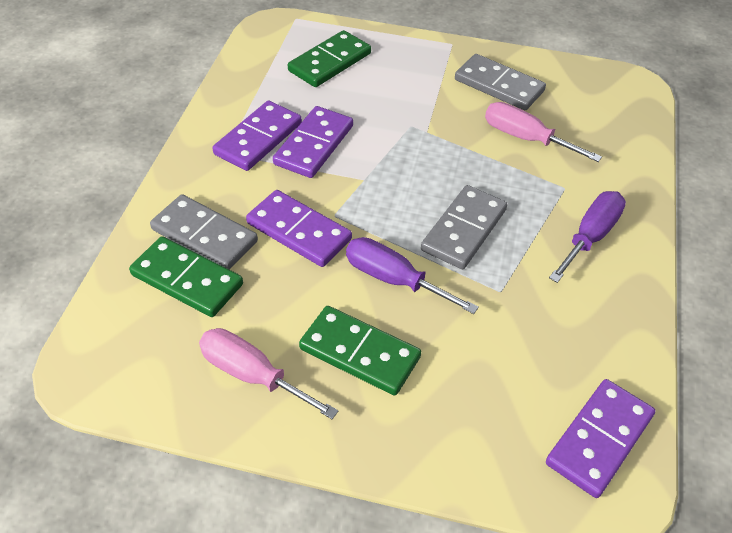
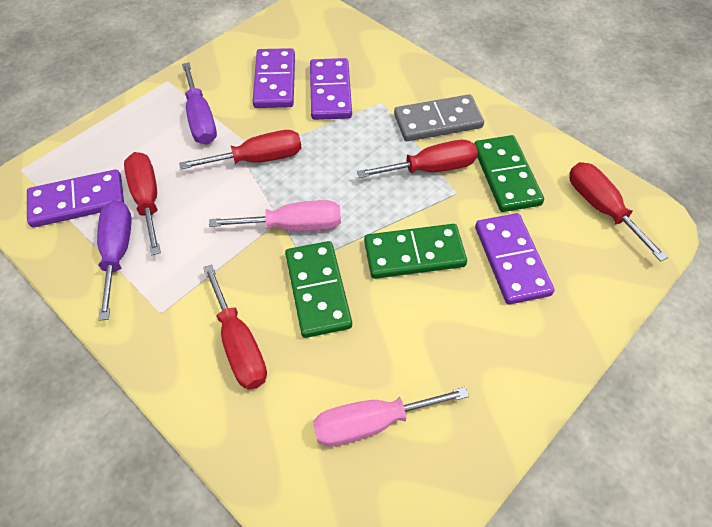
grey domino: 3 -> 1
red screwdriver: 0 -> 5

